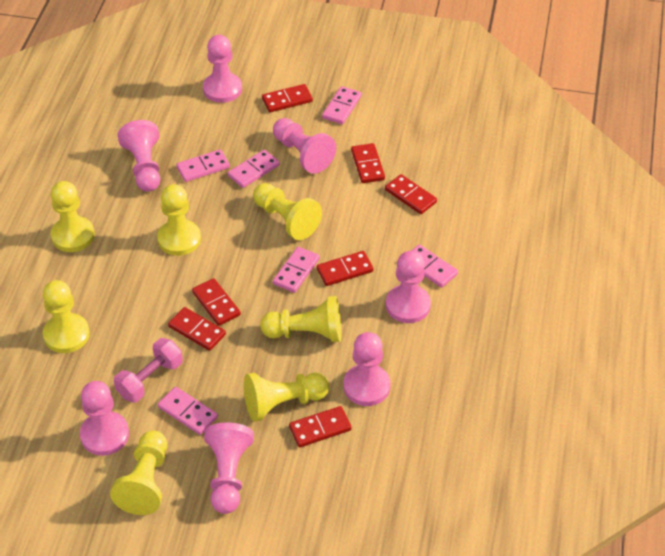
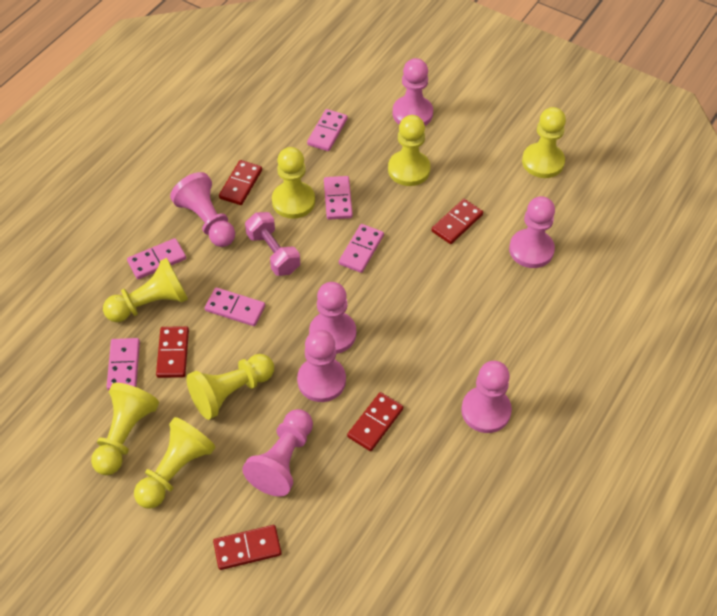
red domino: 7 -> 5

